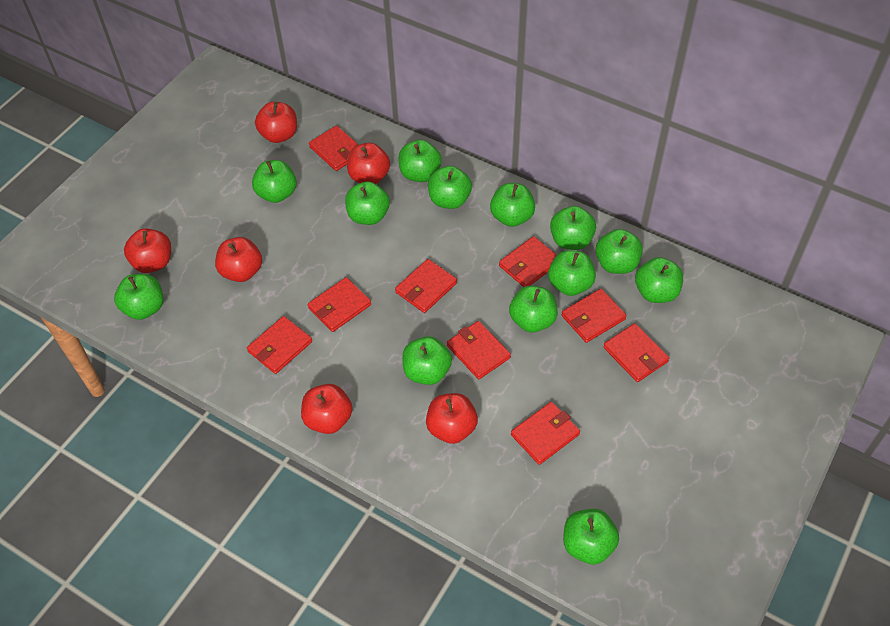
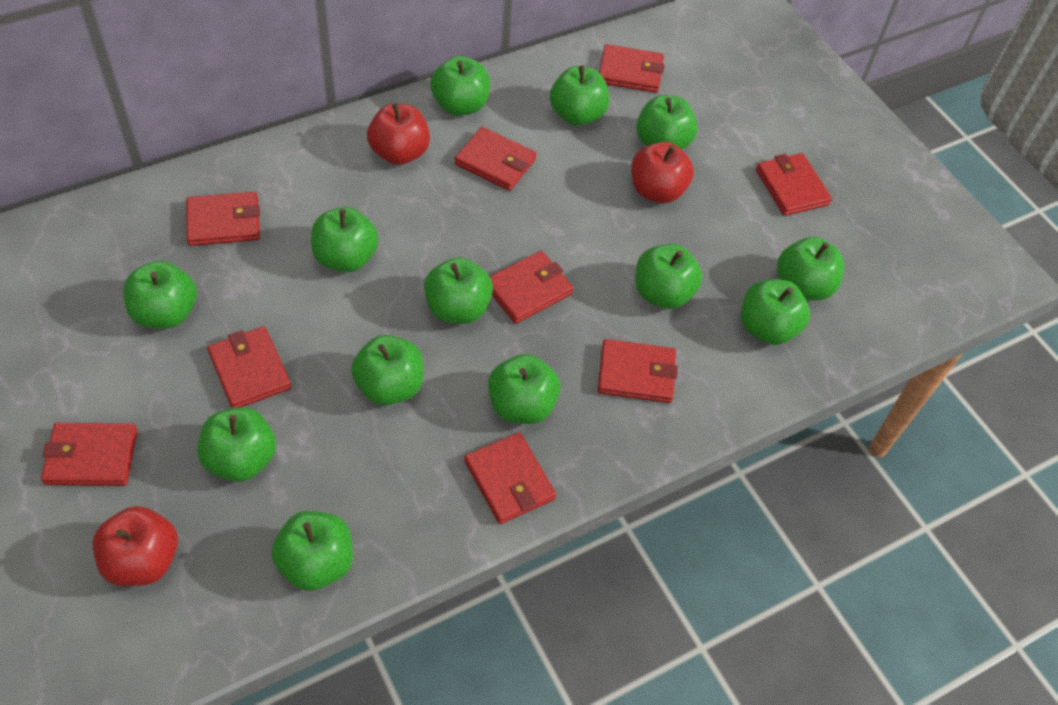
red apple: 6 -> 3

